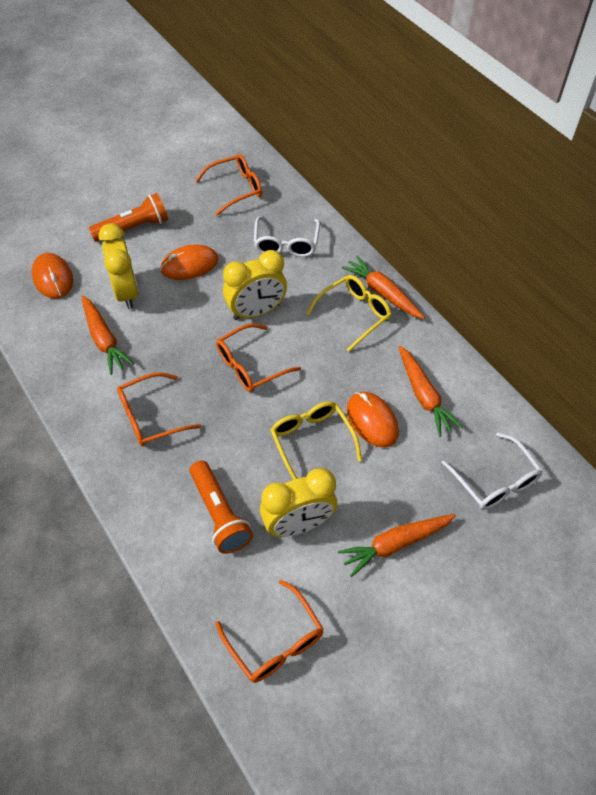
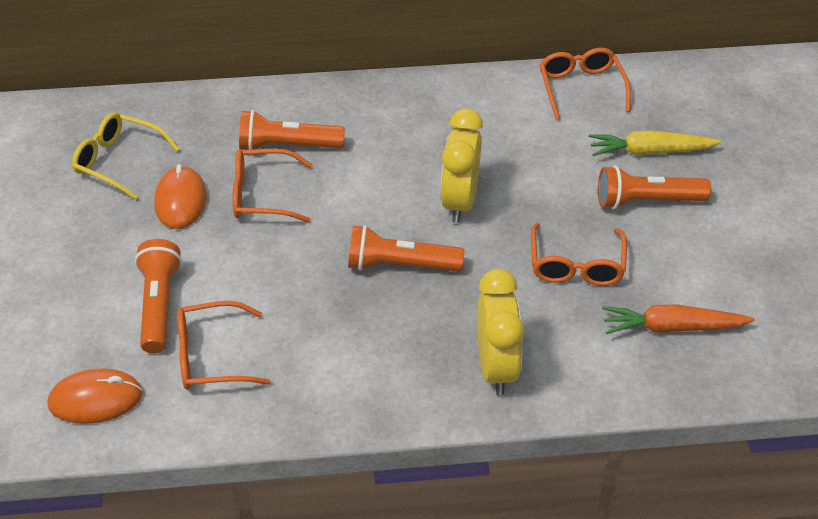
orange carrot: 4 -> 1
orange flashlight: 2 -> 4
orange mouse: 3 -> 2
white glasses: 2 -> 0
yellow carrot: 0 -> 1
yellow clock: 3 -> 2
yellow glasses: 2 -> 1

